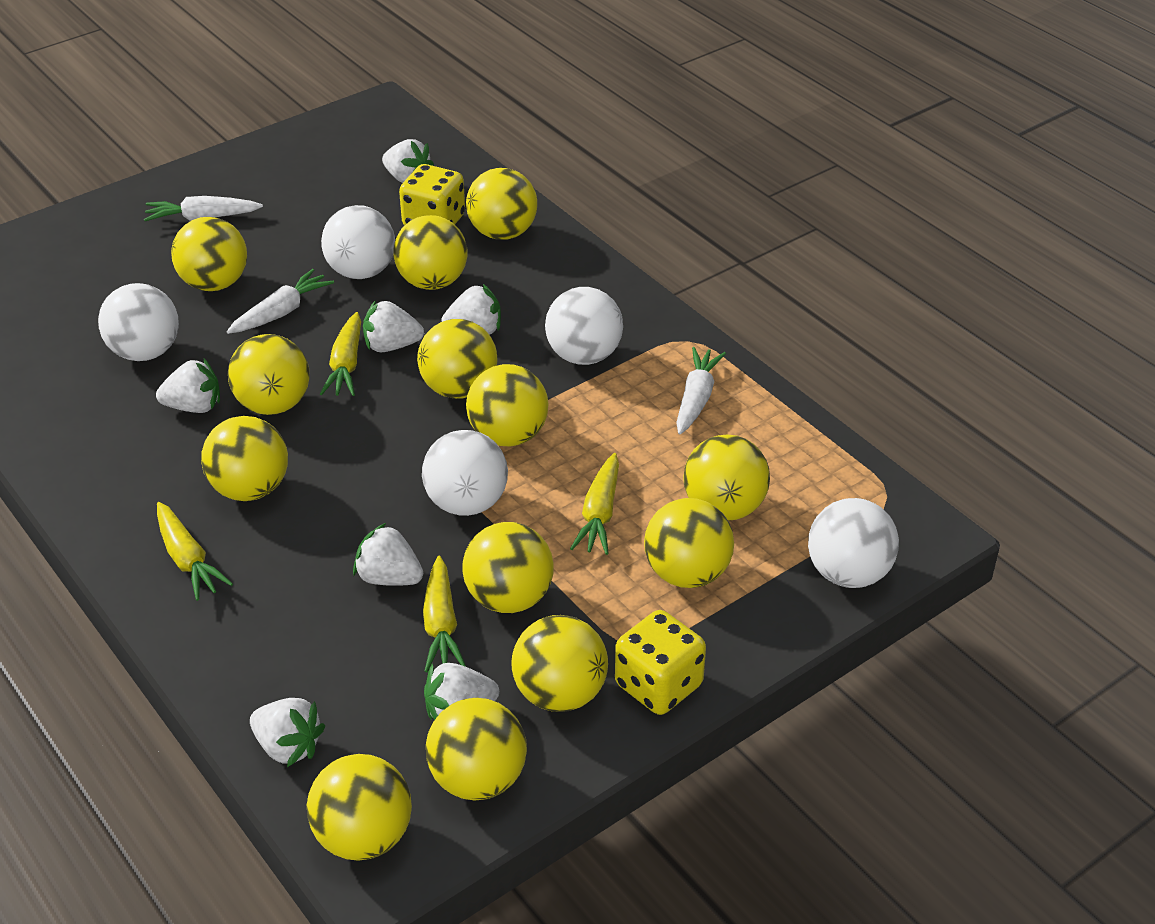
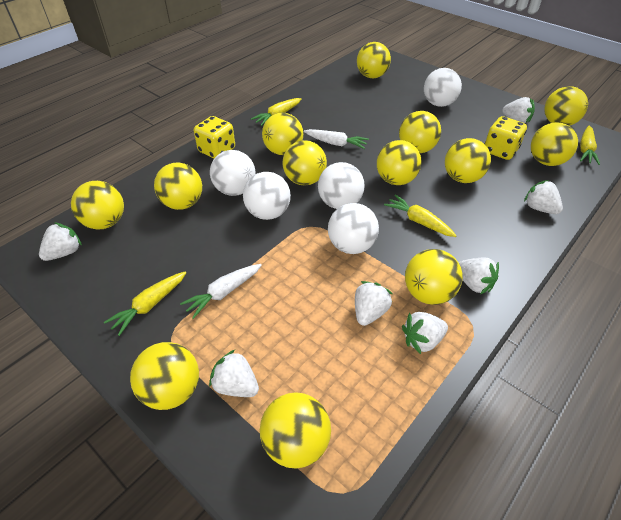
white carrot: 3 -> 2

